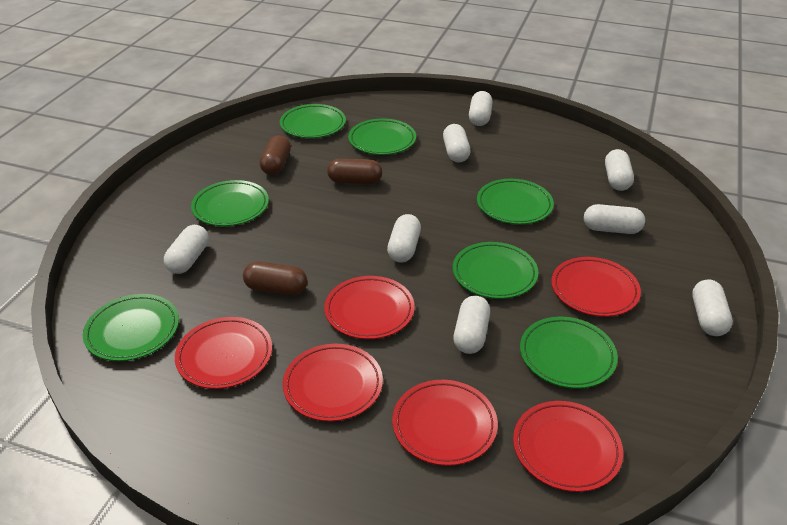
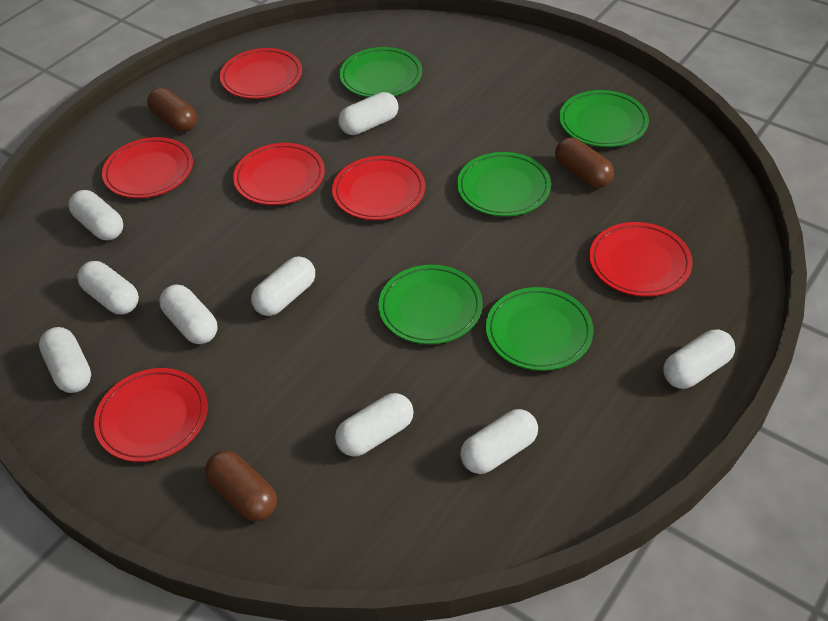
green plate: 7 -> 5
white capsule: 8 -> 9

